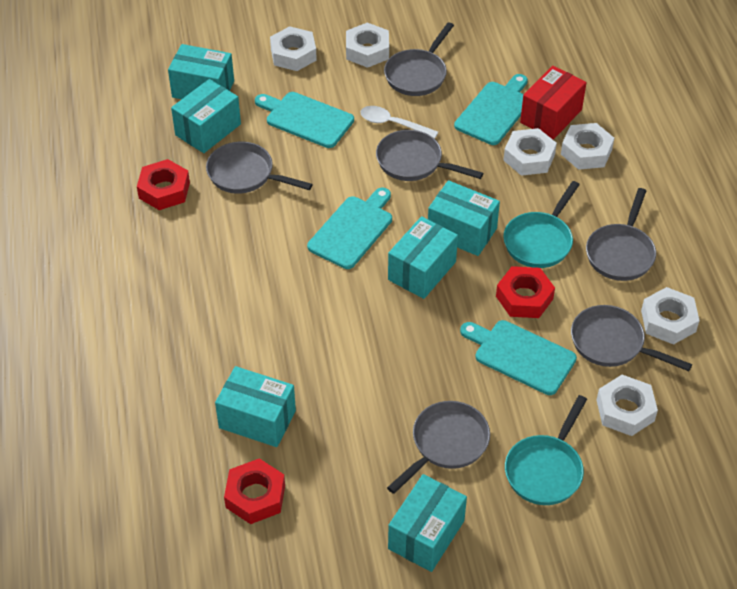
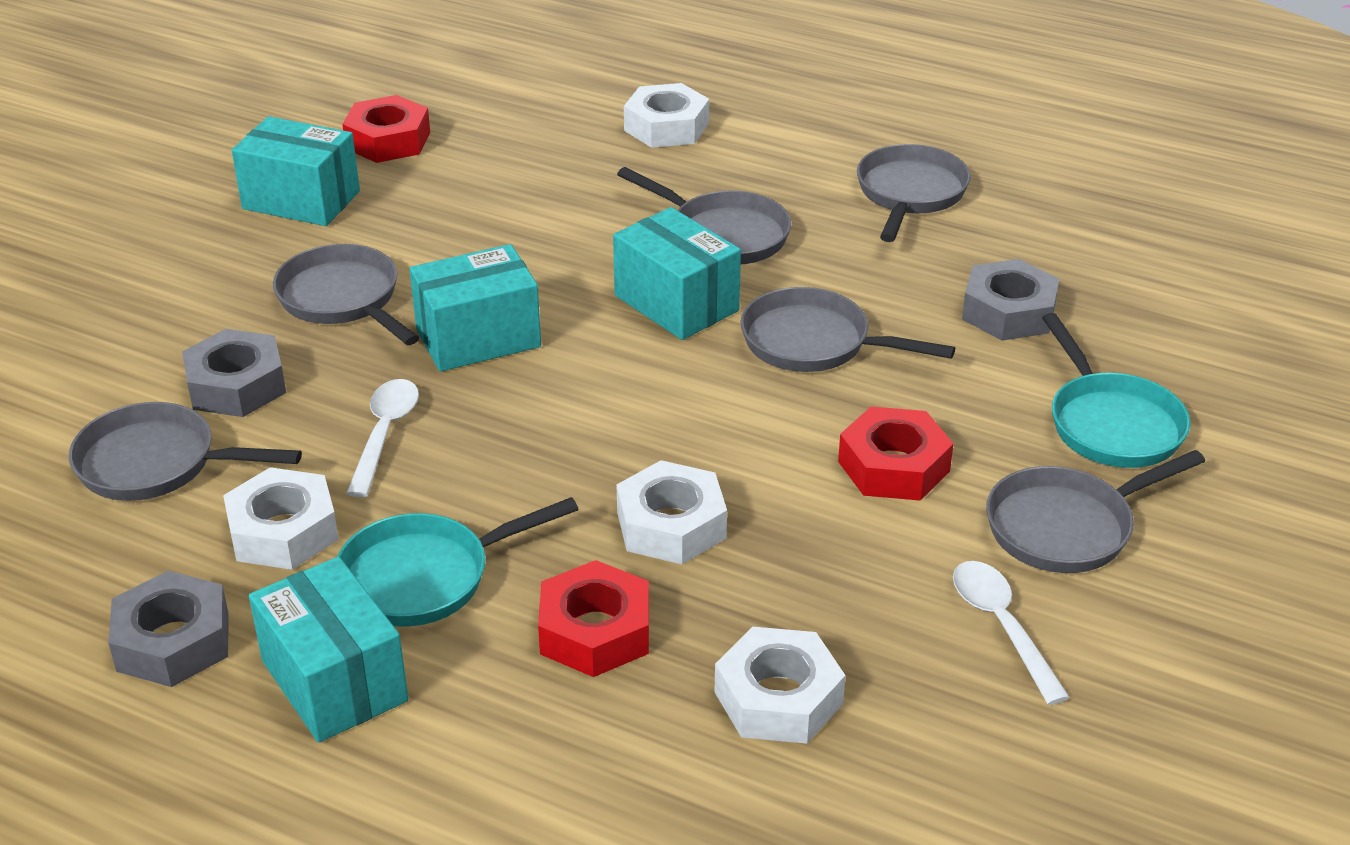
grey nut: 0 -> 3
red box: 1 -> 0
turquoise box: 6 -> 4
turquoise cutting board: 4 -> 0
white nut: 6 -> 4
white spoon: 1 -> 2

